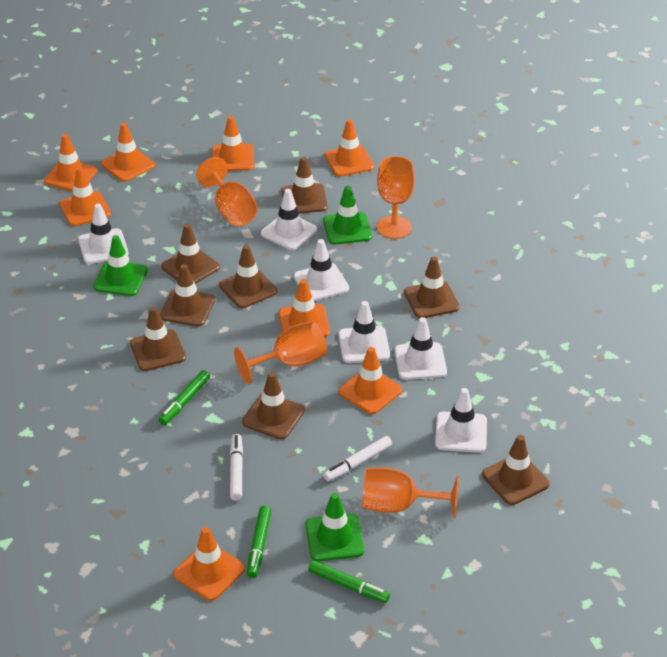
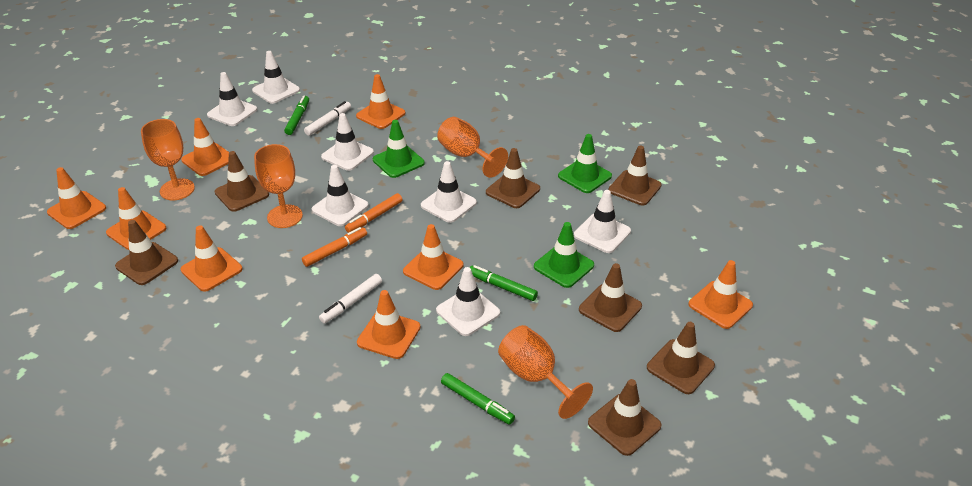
brown traffic cone: 8 -> 7
orange marker: 0 -> 2
white traffic cone: 6 -> 7

